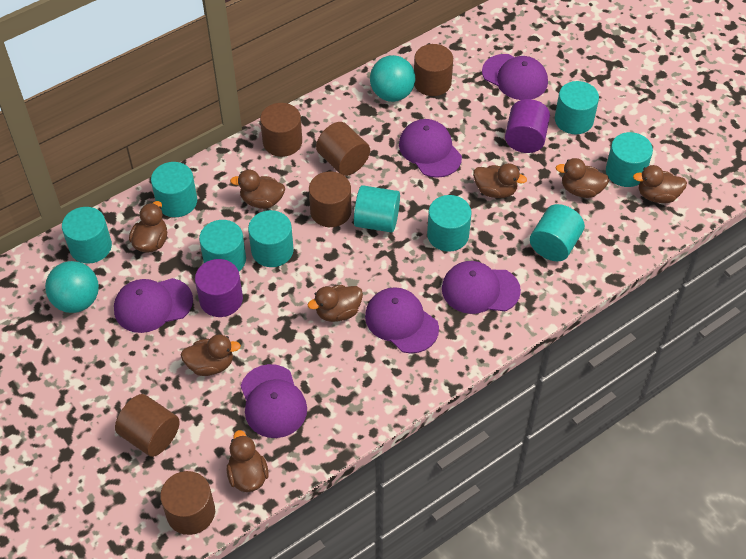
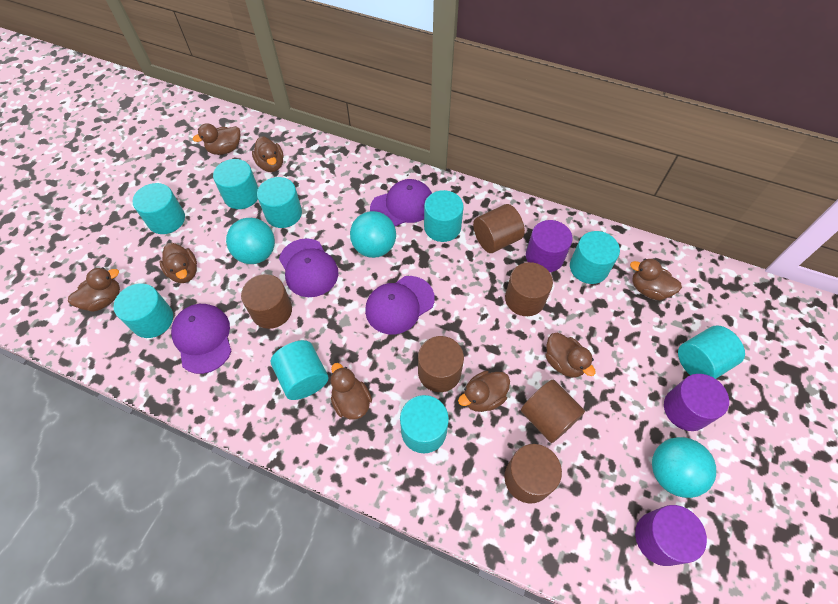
purple cap: 6 -> 4
purple cylinder: 2 -> 3
turquoise ball: 2 -> 3

